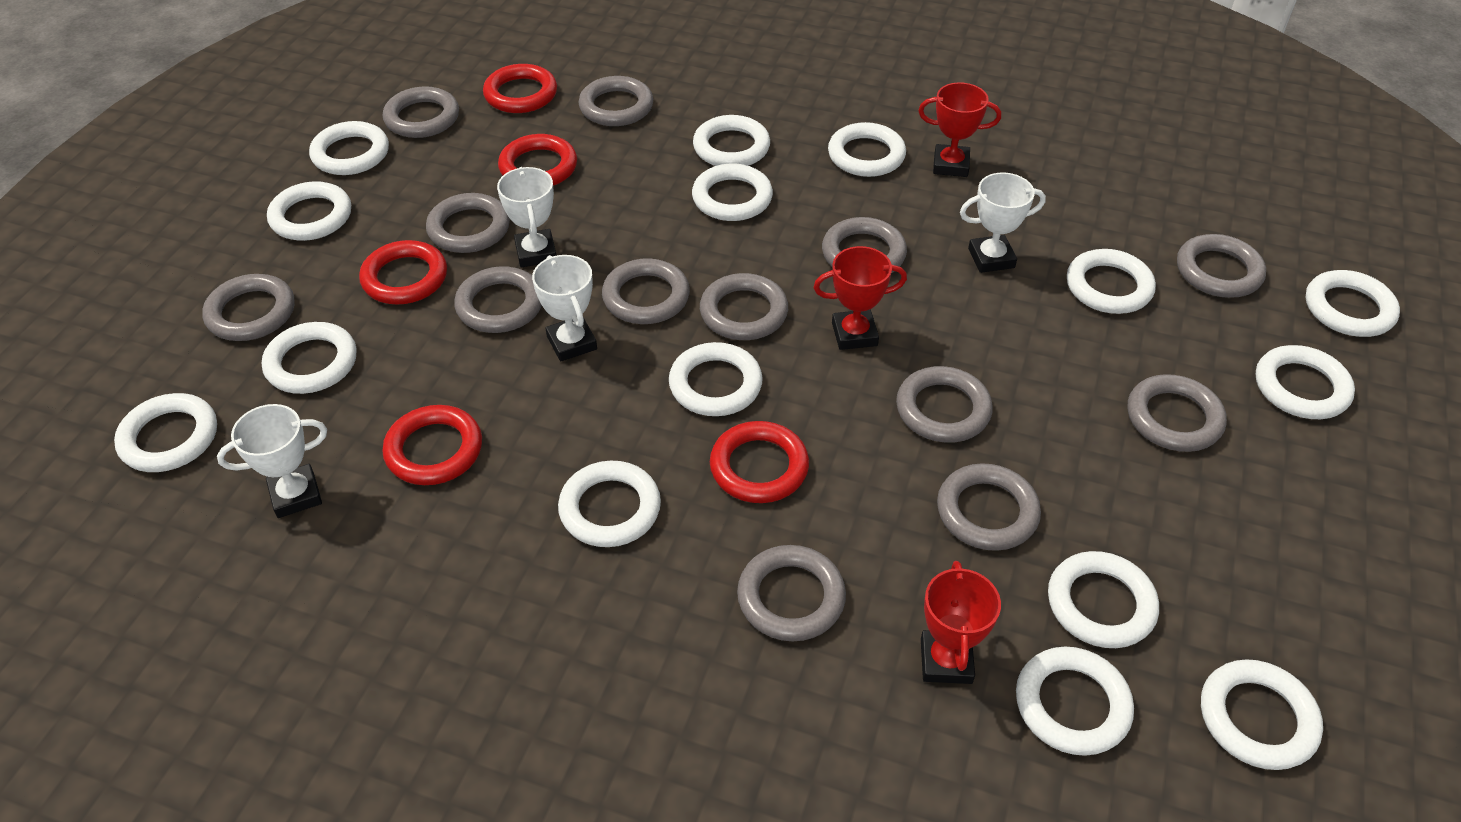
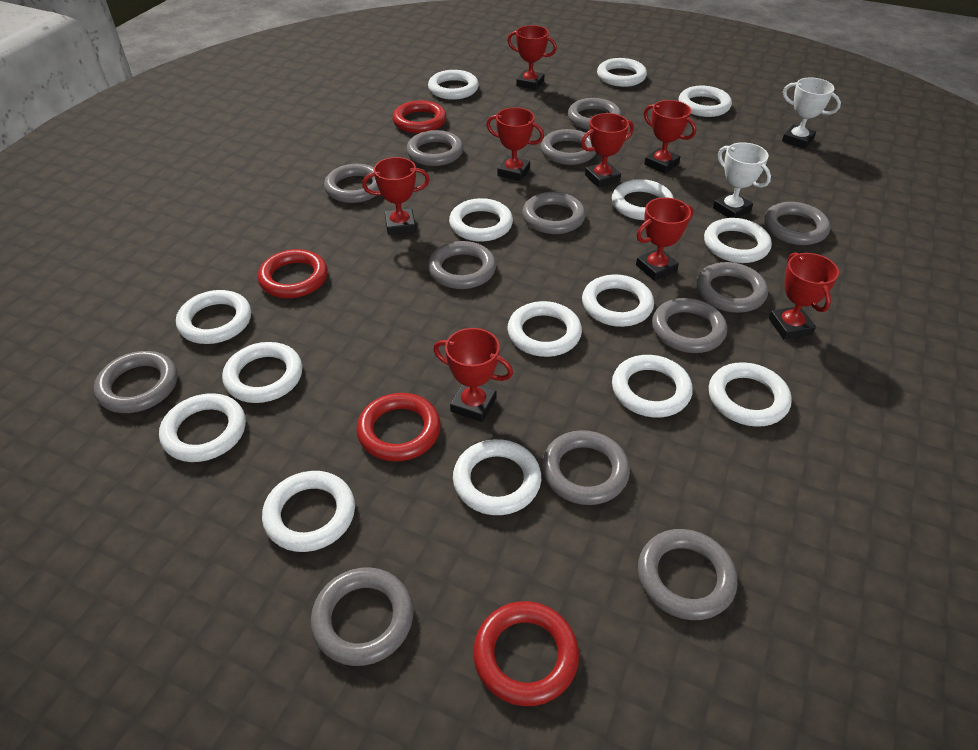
red ring: 5 -> 4
red trophy: 3 -> 8
white trophy: 4 -> 2

